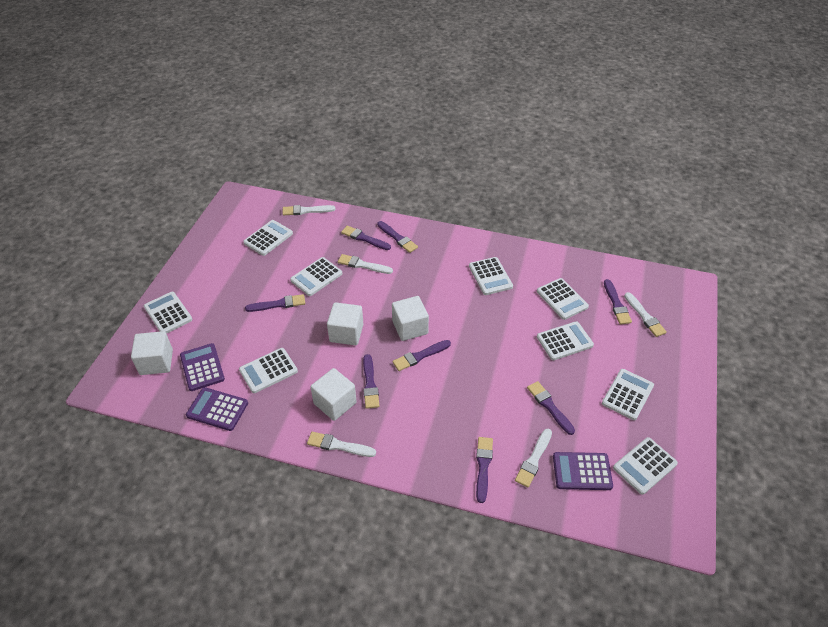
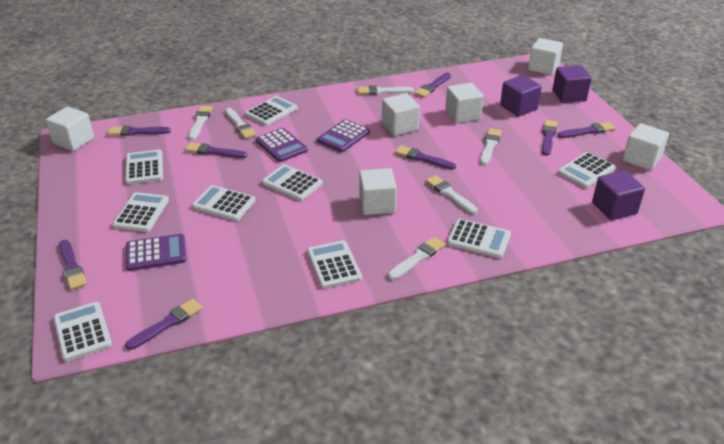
purple cube: 0 -> 3
white brush: 5 -> 6
white cube: 4 -> 6

